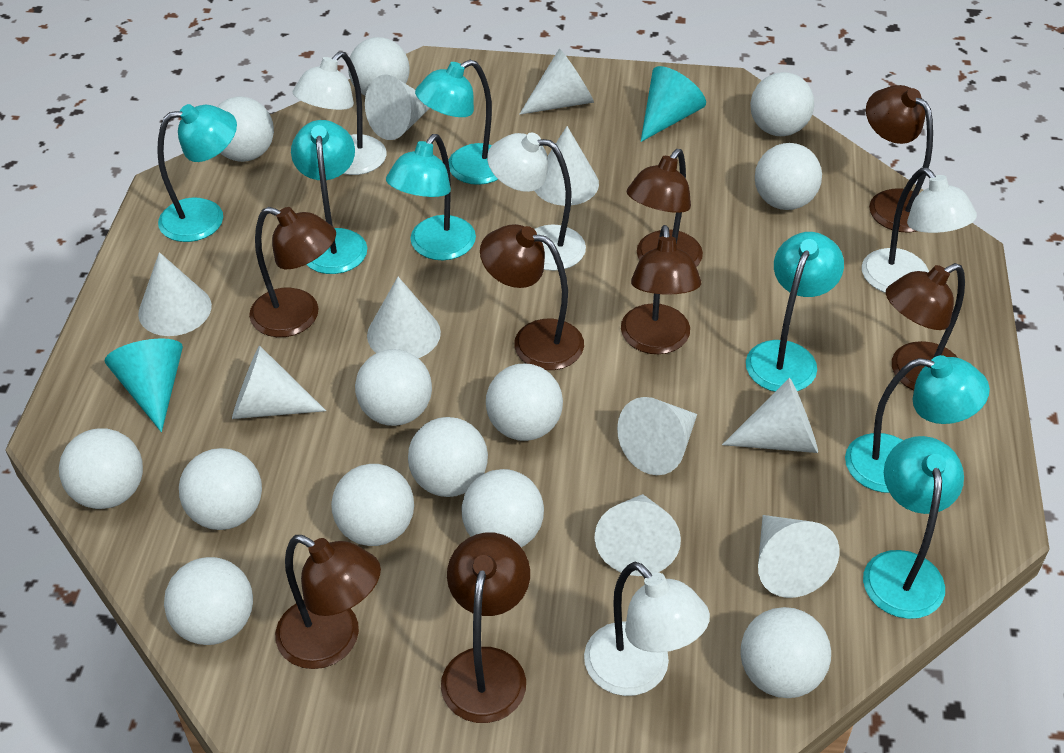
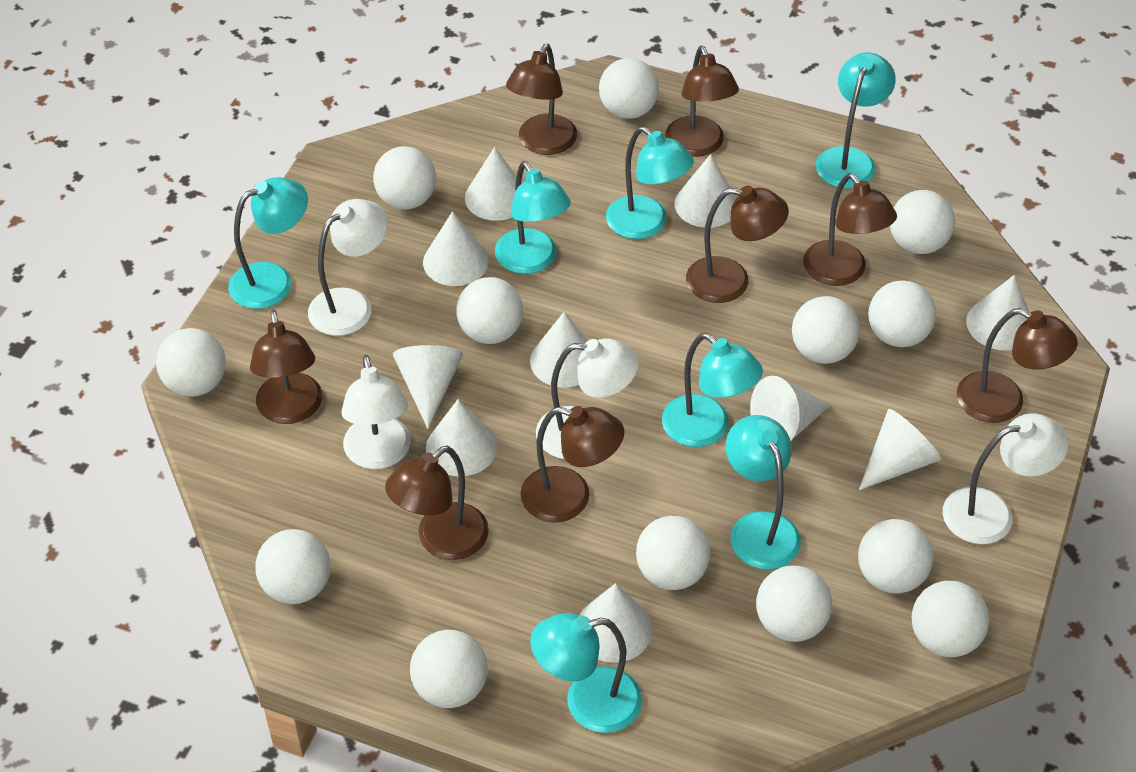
turquoise cone: 2 -> 0

